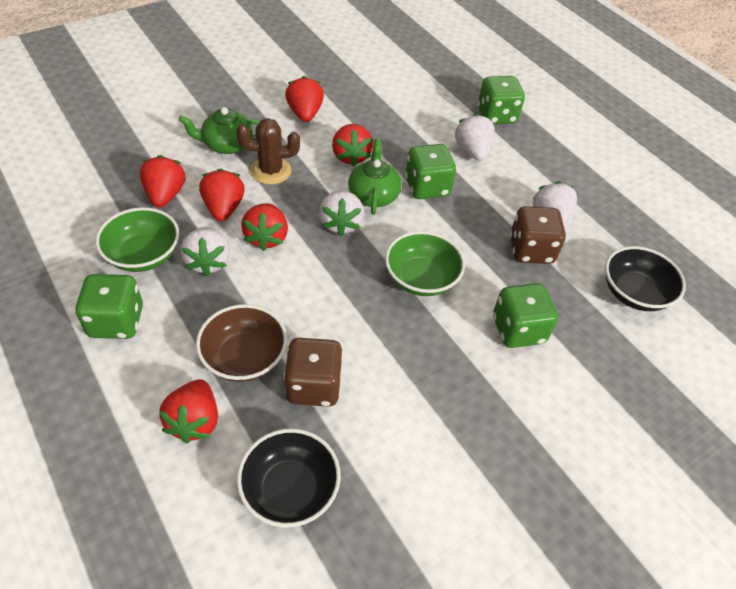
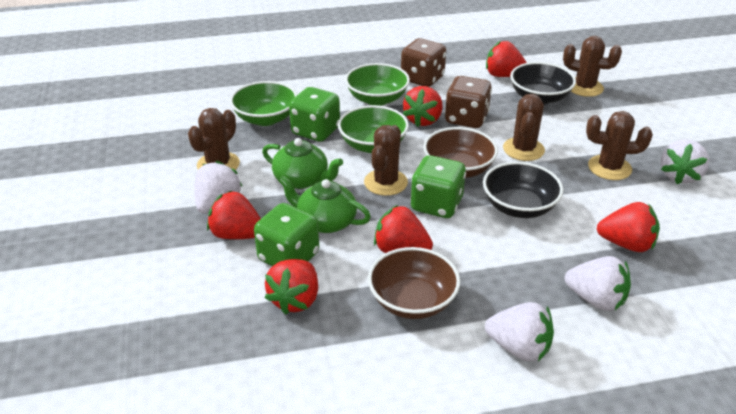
brown bowl: 1 -> 2
brown cactus: 1 -> 5
green bowl: 2 -> 3
green dice: 4 -> 3

